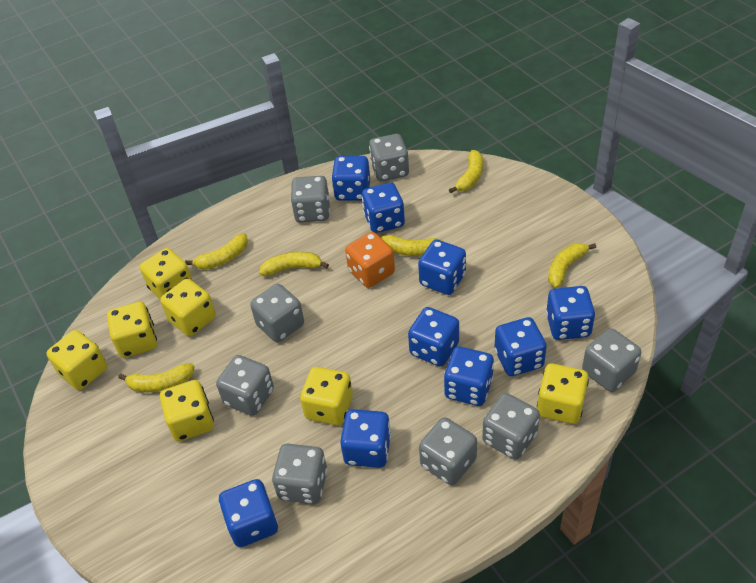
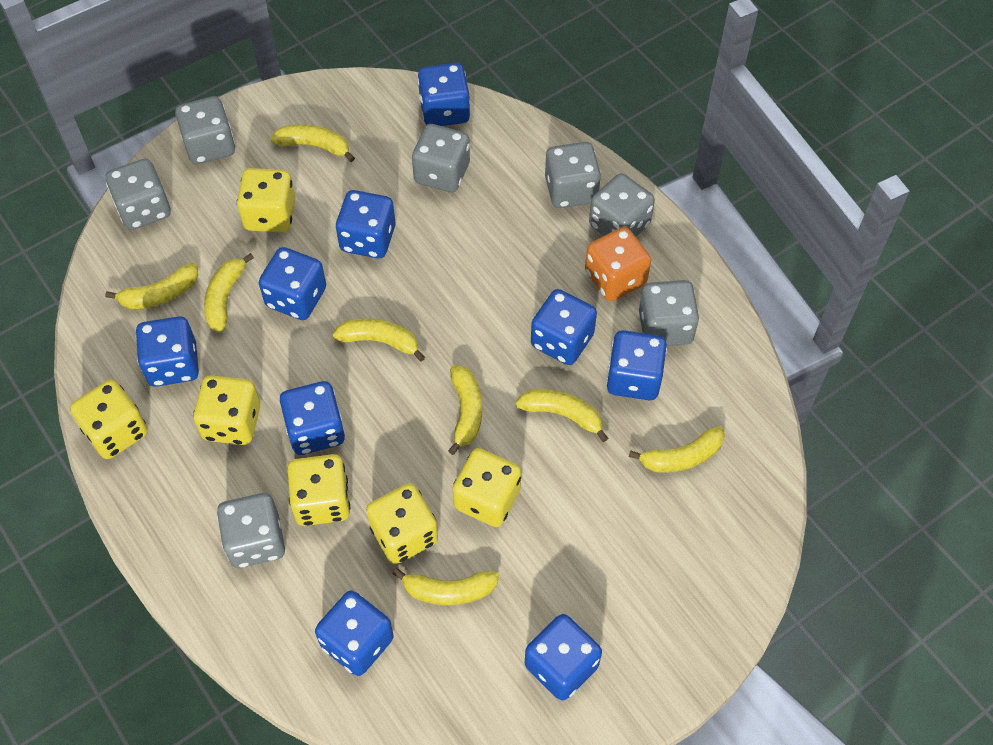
grey dice: 8 -> 7
yellow banana: 6 -> 8
yellow dice: 7 -> 6

